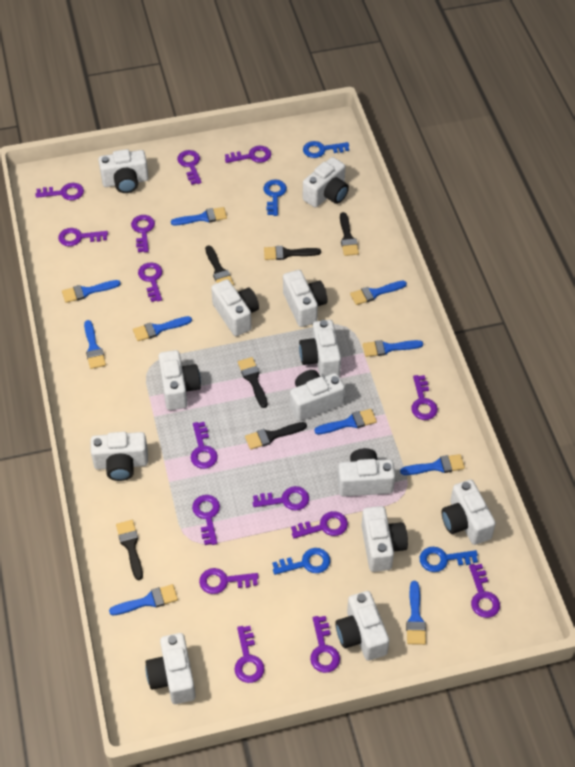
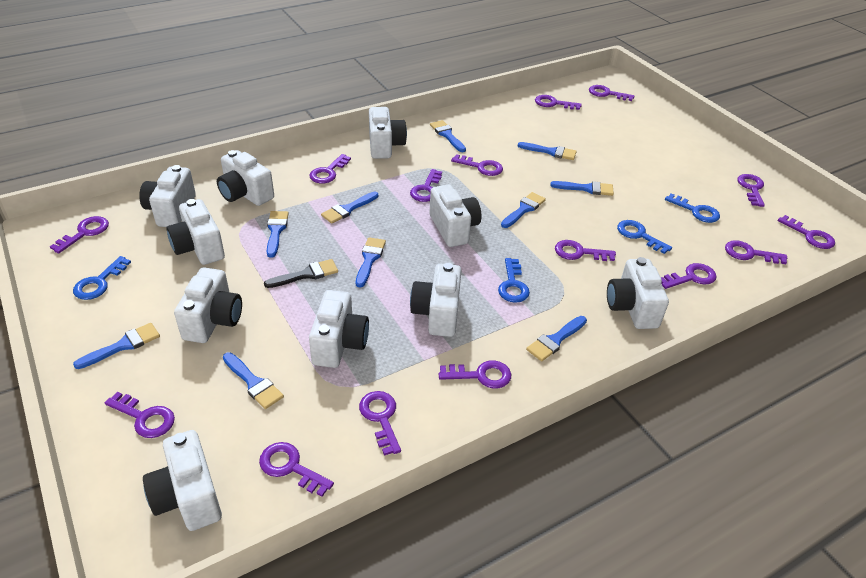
black brush: 6 -> 1
white camera: 13 -> 10

